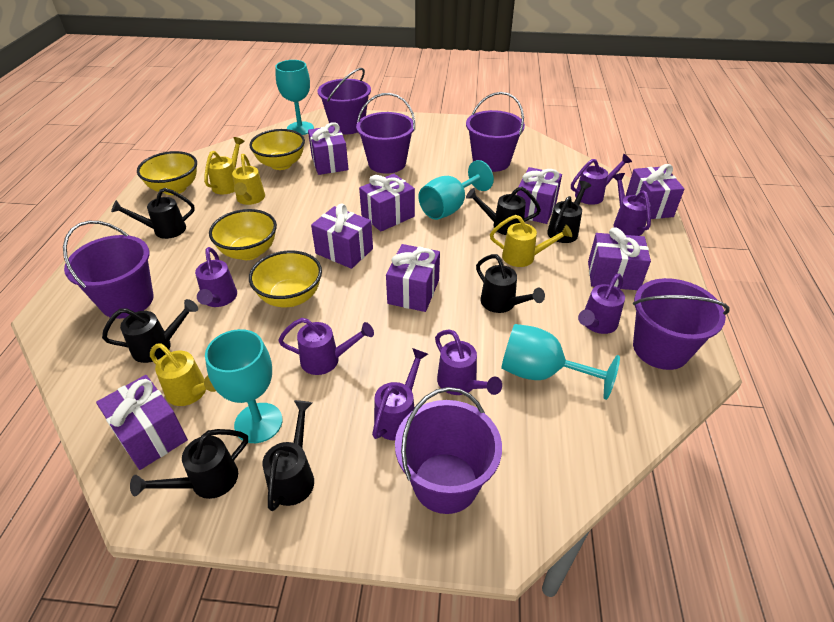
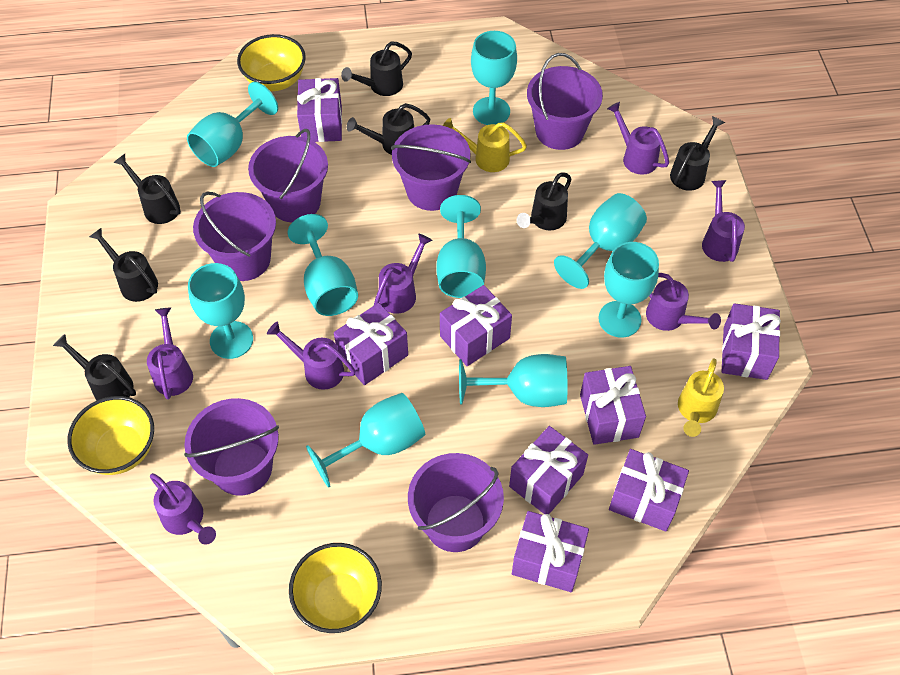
turquoise goblet: 4 -> 9
yellow bowl: 4 -> 3
yellow watering can: 4 -> 2

